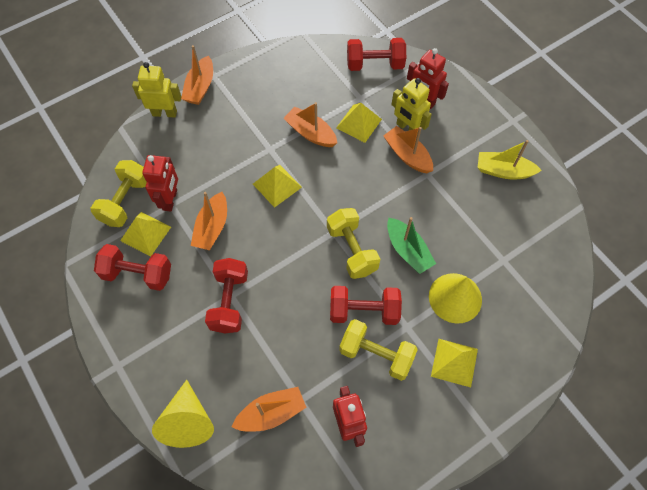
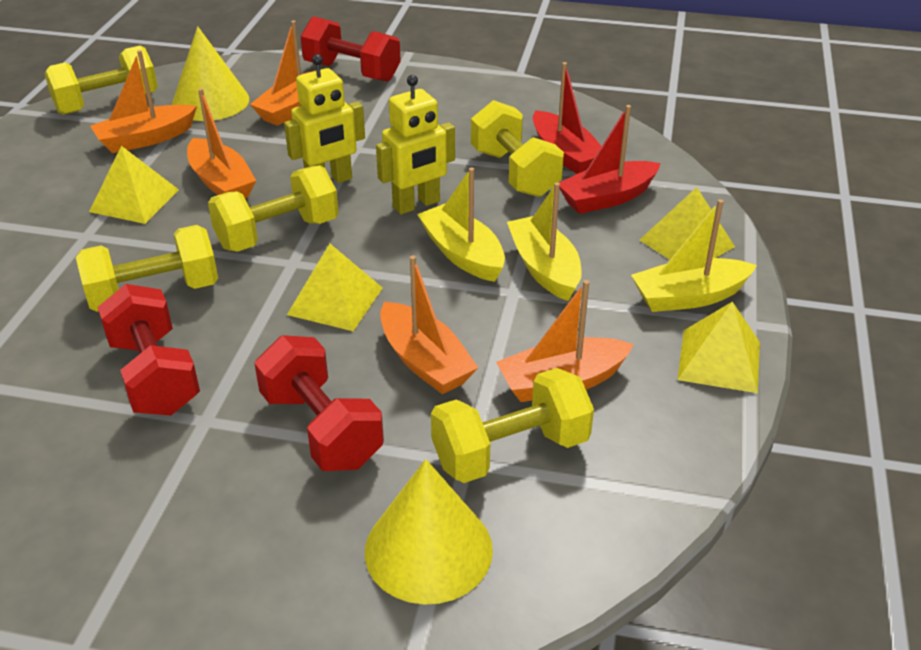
green boat: 1 -> 0
red boat: 0 -> 2
red dumbbell: 4 -> 3
red robot: 3 -> 0
yellow boat: 1 -> 3
yellow dumbbell: 3 -> 5

